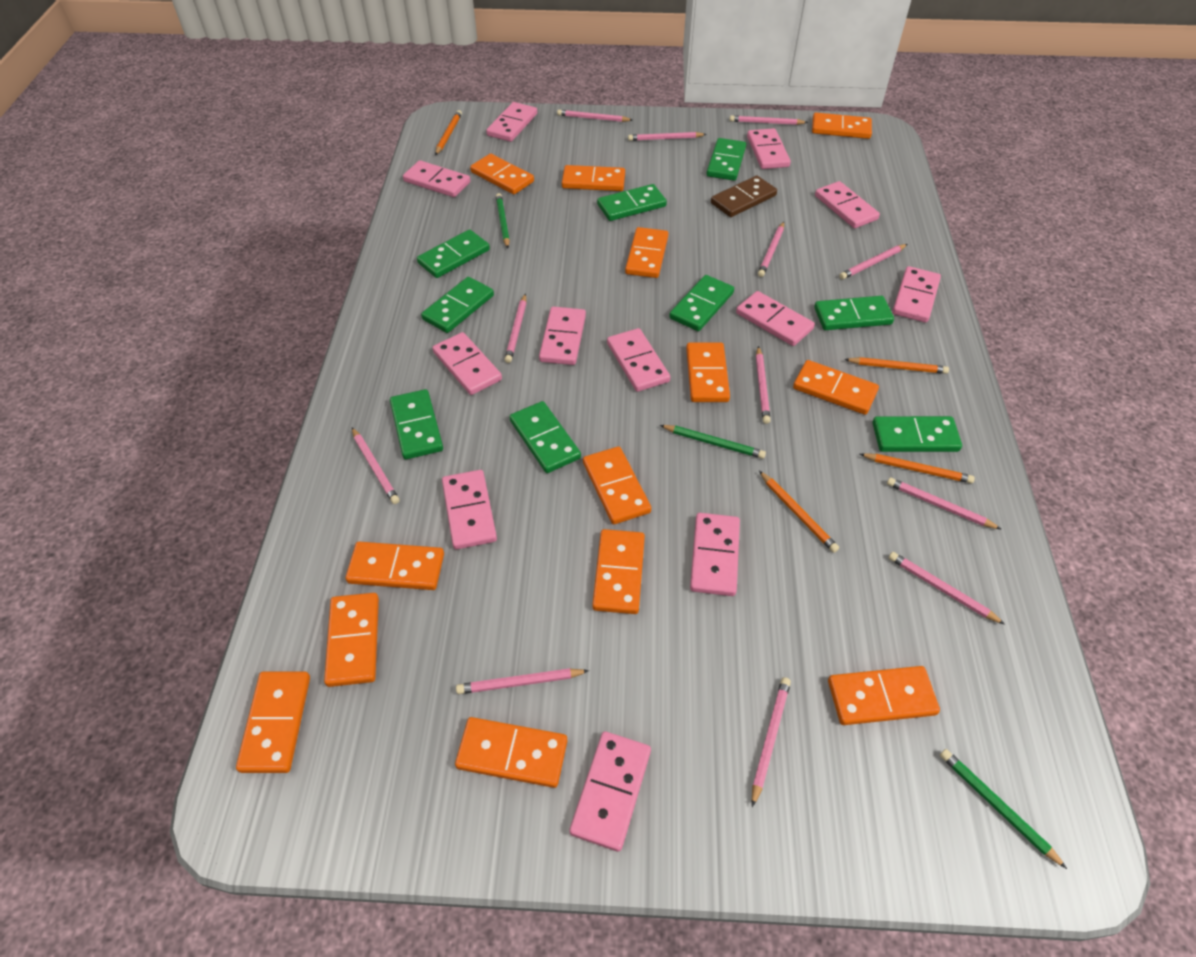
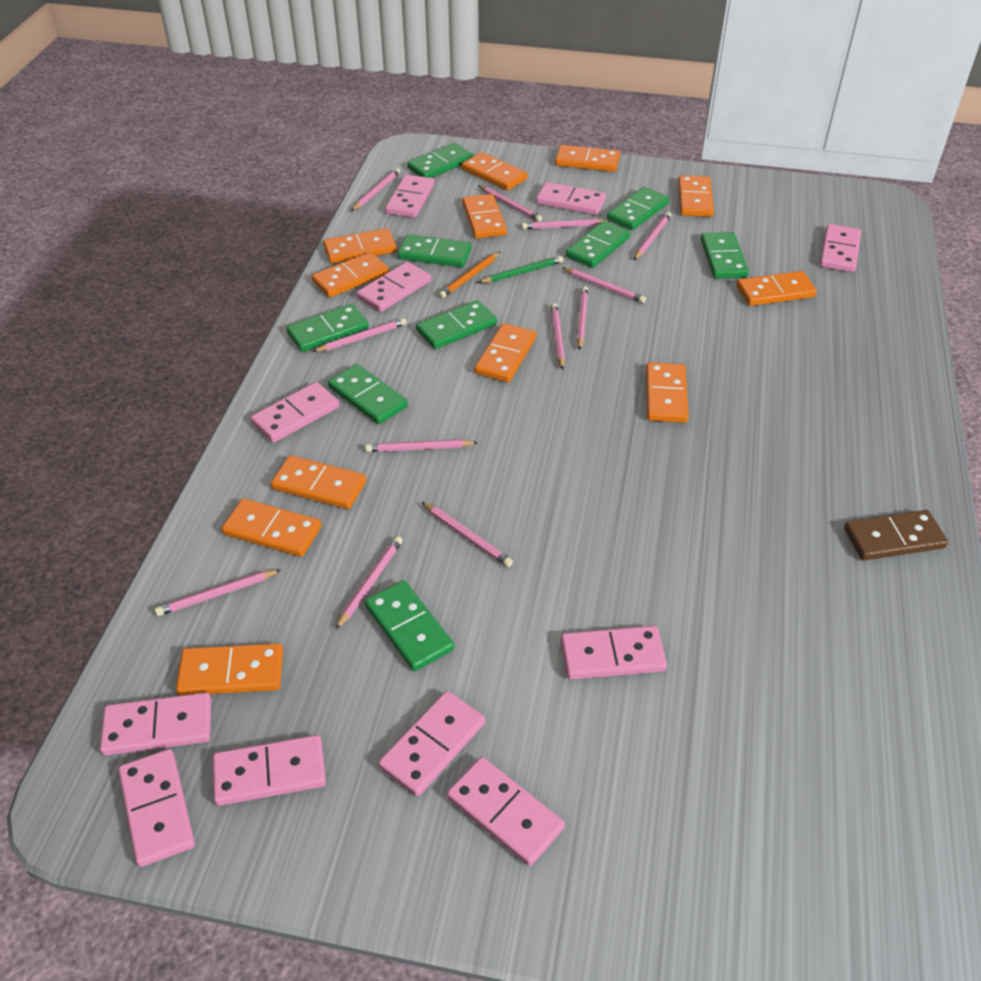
green pencil: 3 -> 1
orange domino: 13 -> 12
orange pencil: 4 -> 1
pink domino: 12 -> 11

